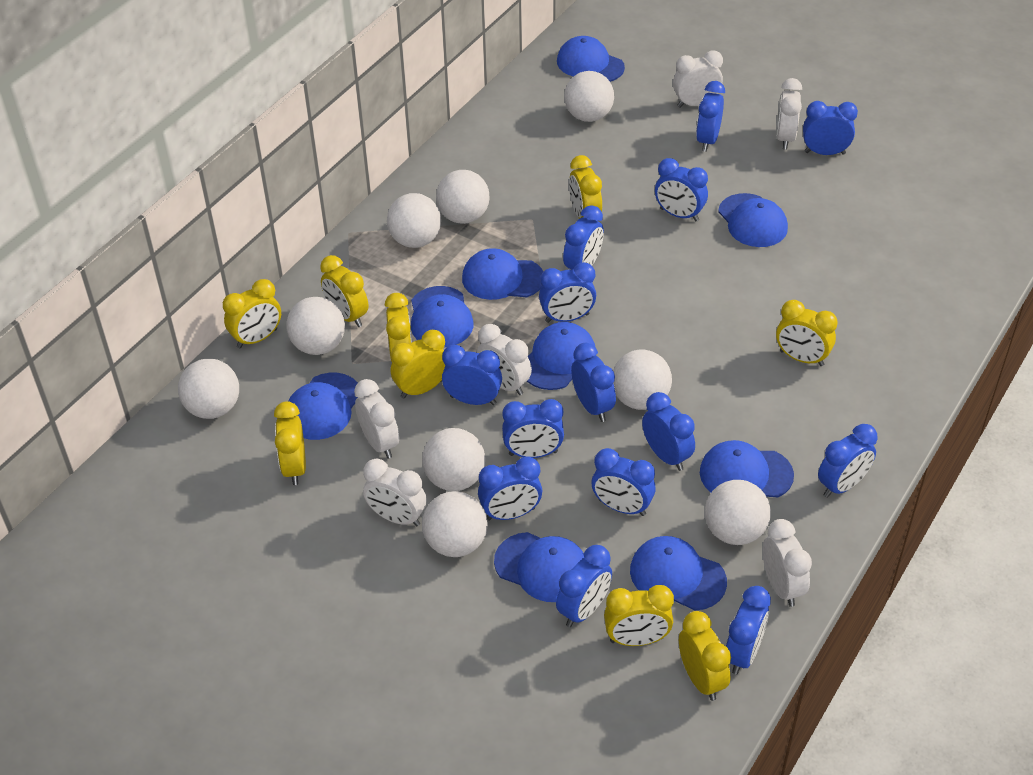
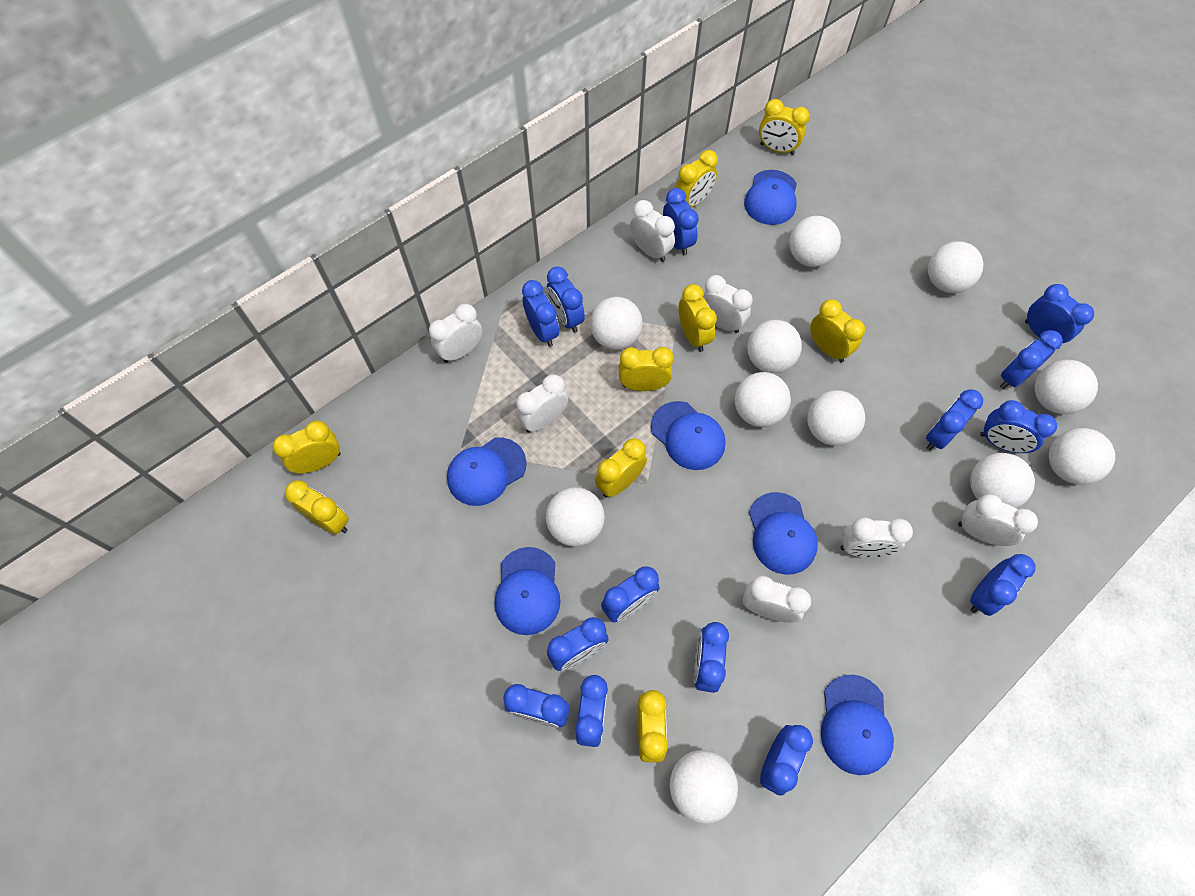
blue cap: 9 -> 6
white ball: 9 -> 11
white clock: 6 -> 7

